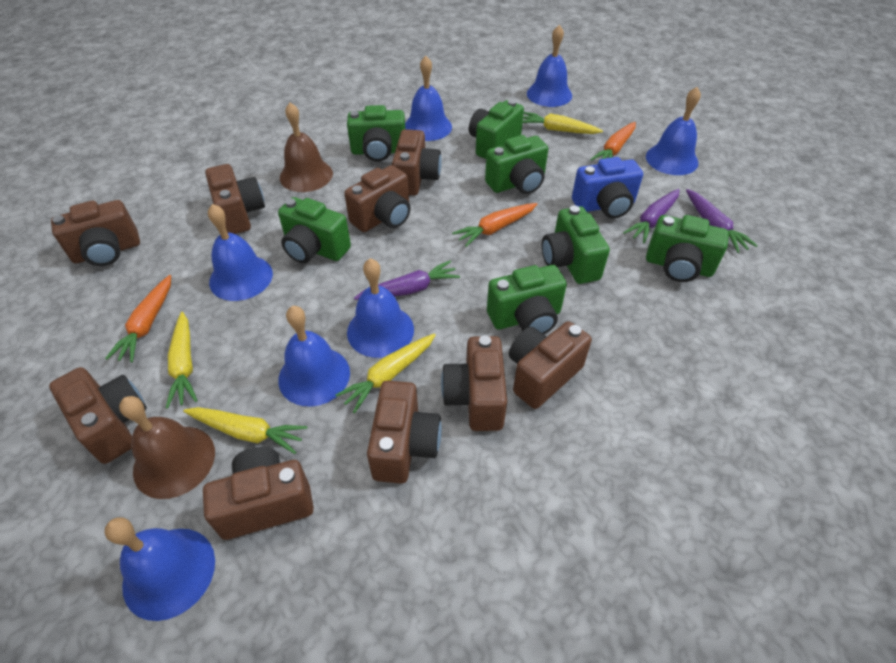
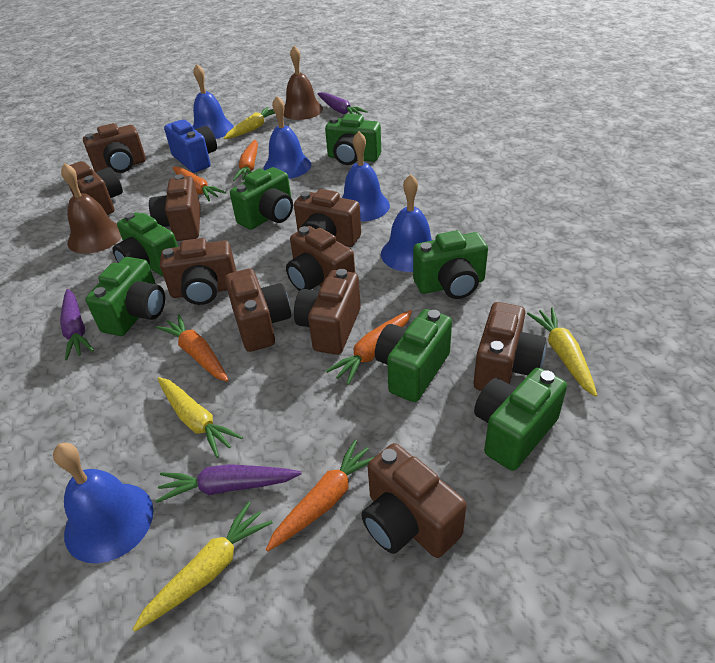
blue bell: 7 -> 5
brown camera: 9 -> 10
orange carrot: 3 -> 5

